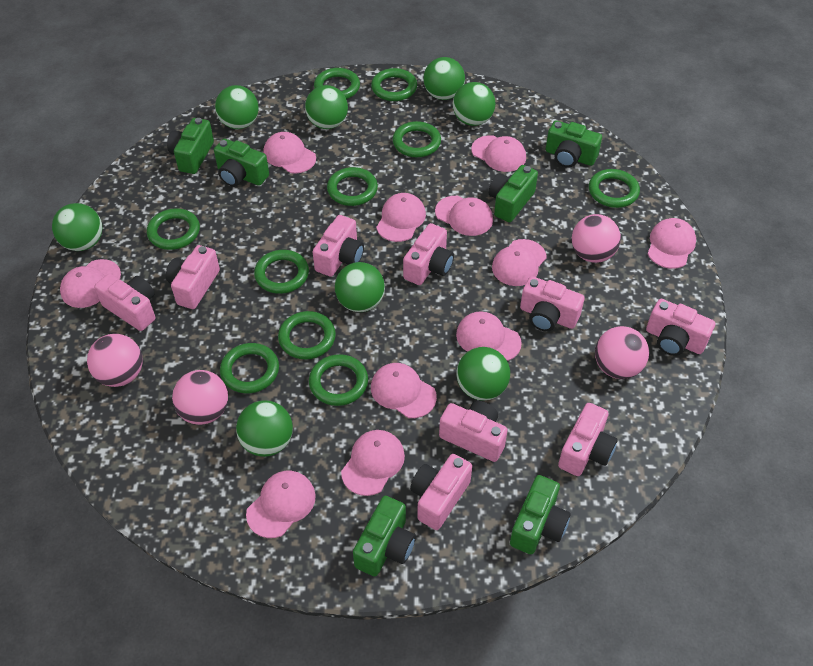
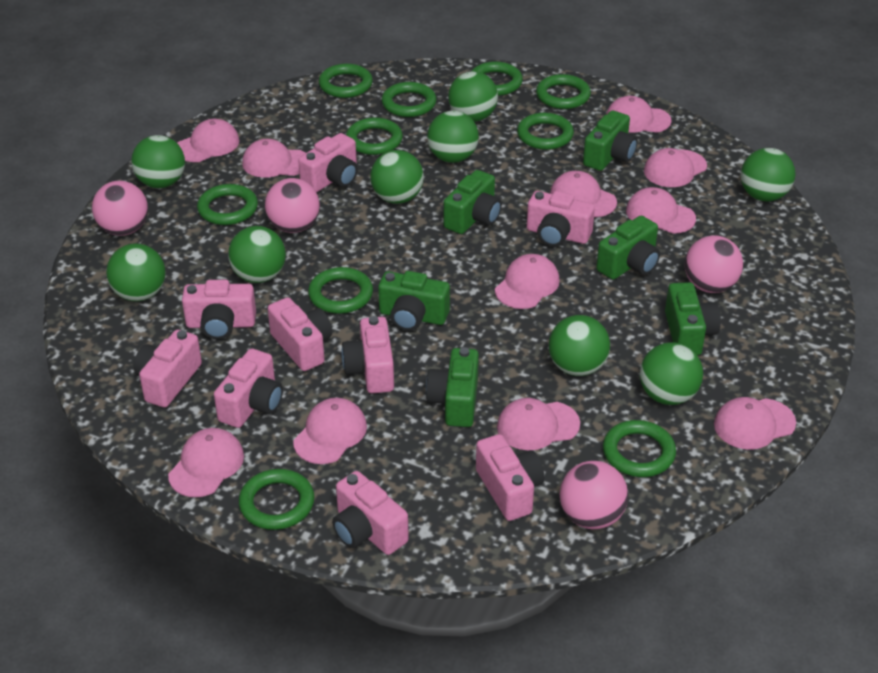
green ball: 8 -> 9

